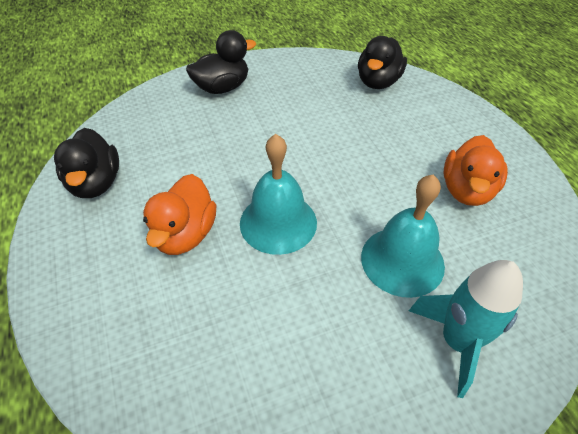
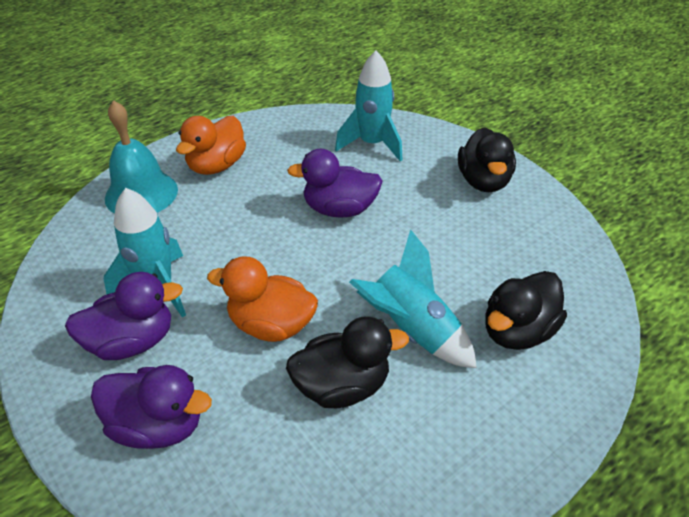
purple duck: 0 -> 3
turquoise bell: 2 -> 1
turquoise rocket: 1 -> 3

